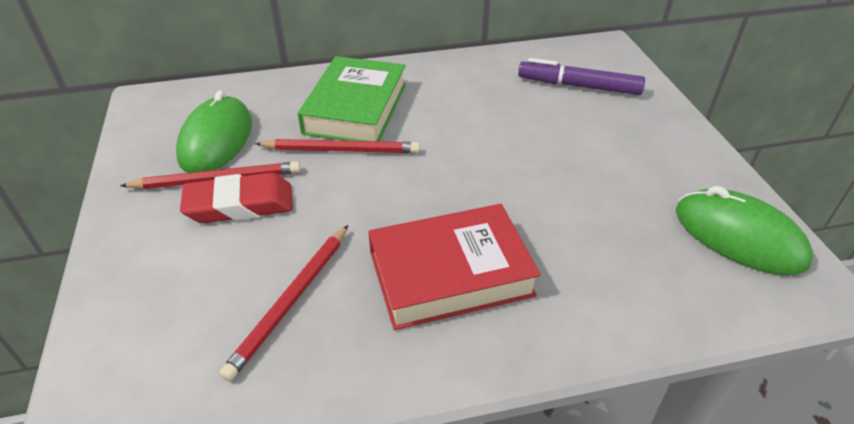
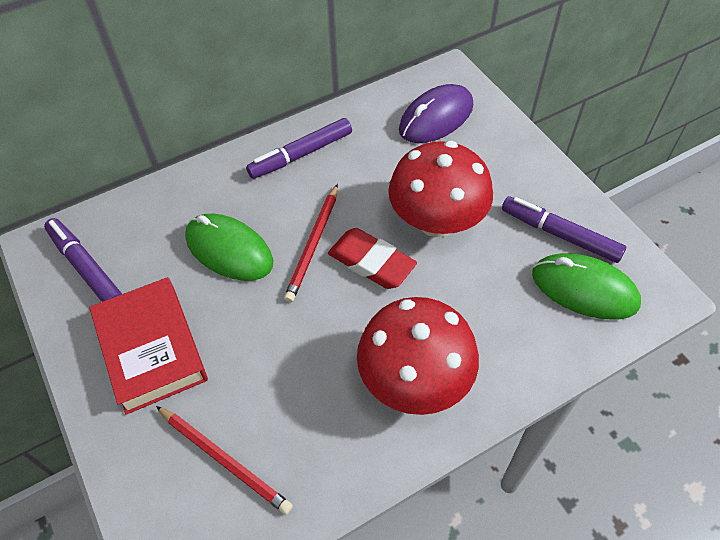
green book: 1 -> 0
purple marker: 1 -> 3
purple mouse: 0 -> 1
red mushroom: 0 -> 2
red pencil: 3 -> 2

